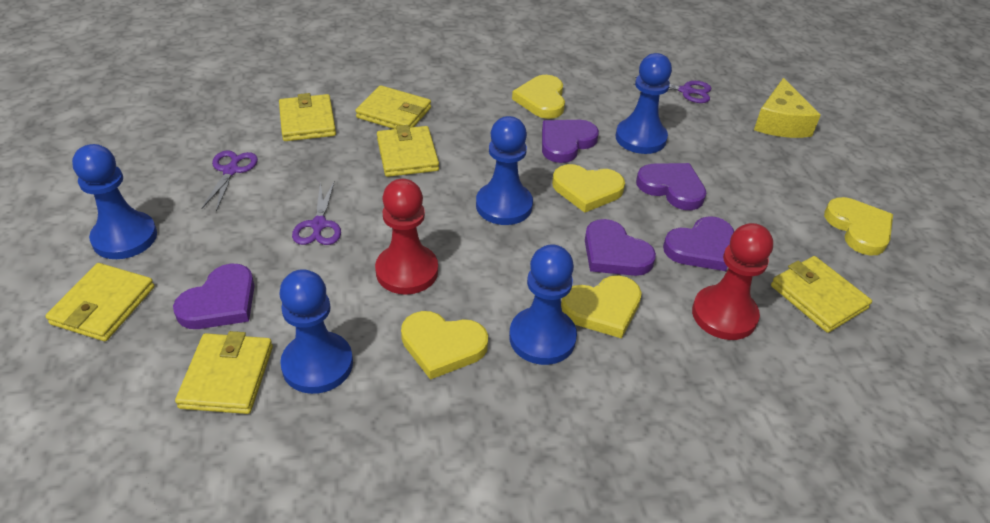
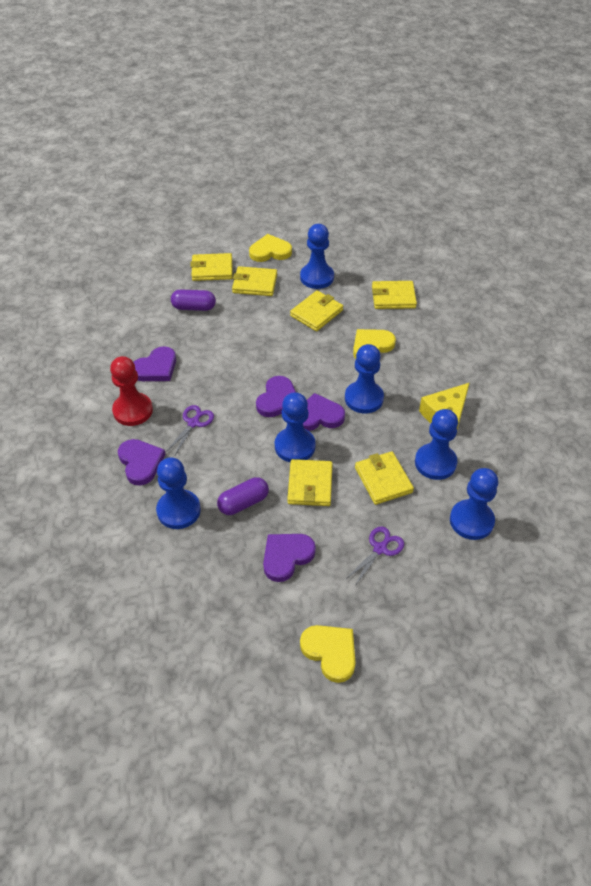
blue pawn: 5 -> 6
purple capsule: 0 -> 2
purple scissors: 3 -> 2
red pawn: 2 -> 1
yellow heart: 5 -> 3

